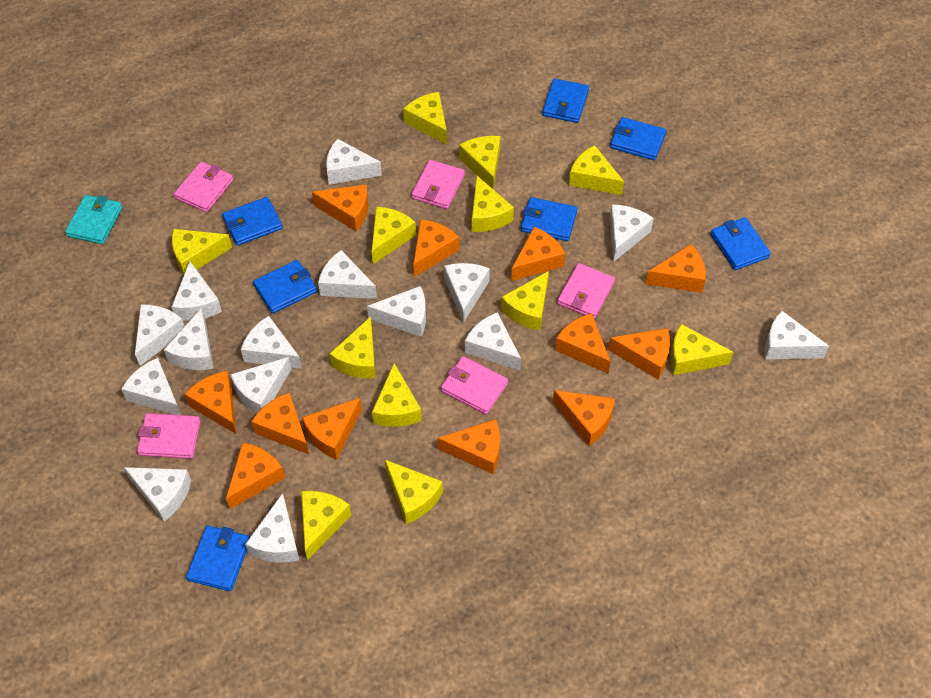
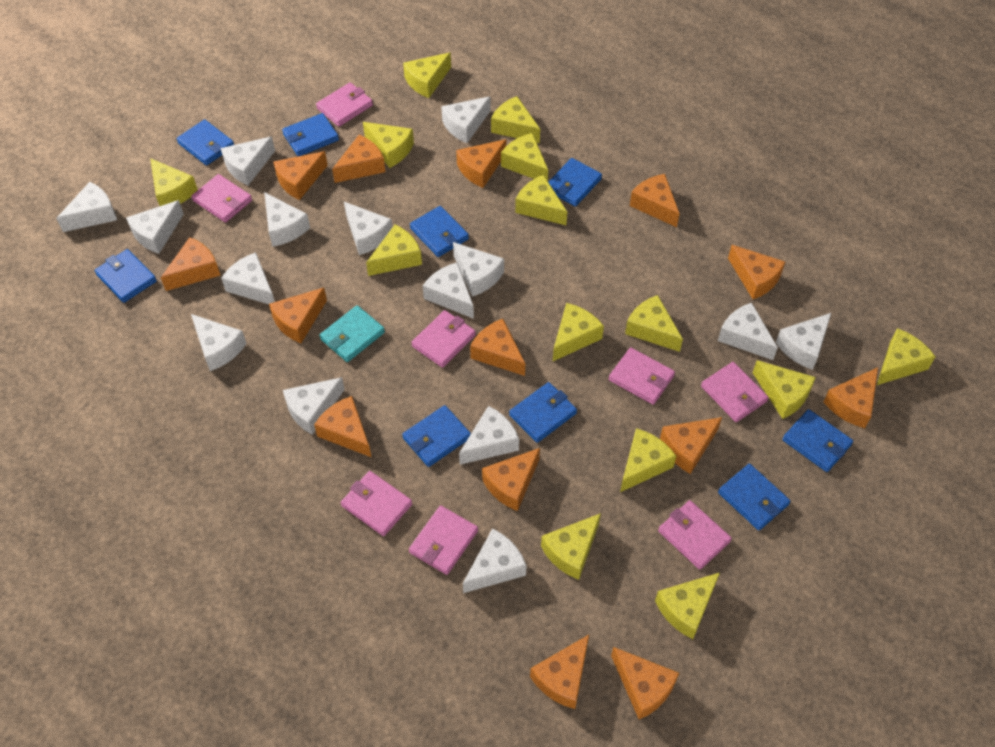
blue wallet: 7 -> 9
orange cheese: 12 -> 14
pink wallet: 5 -> 8
yellow cheese: 12 -> 14

